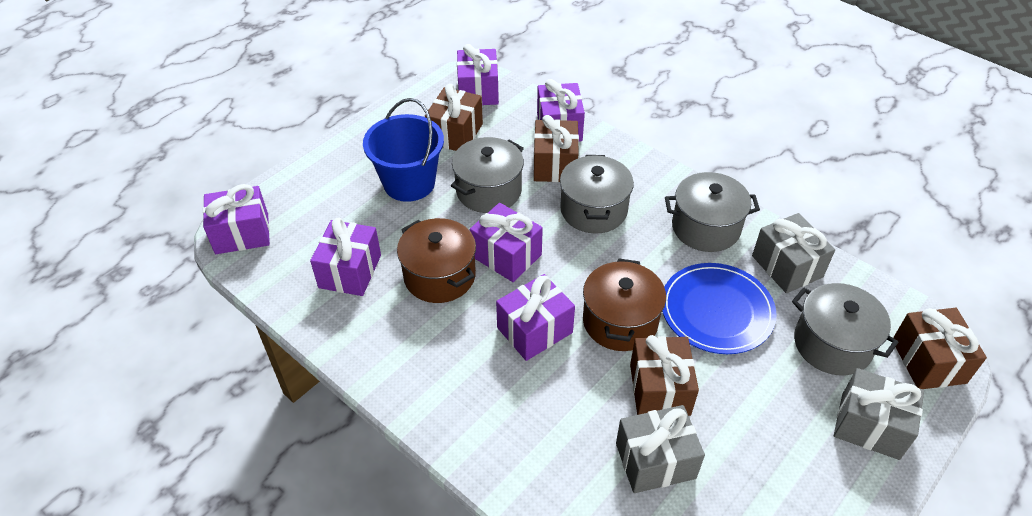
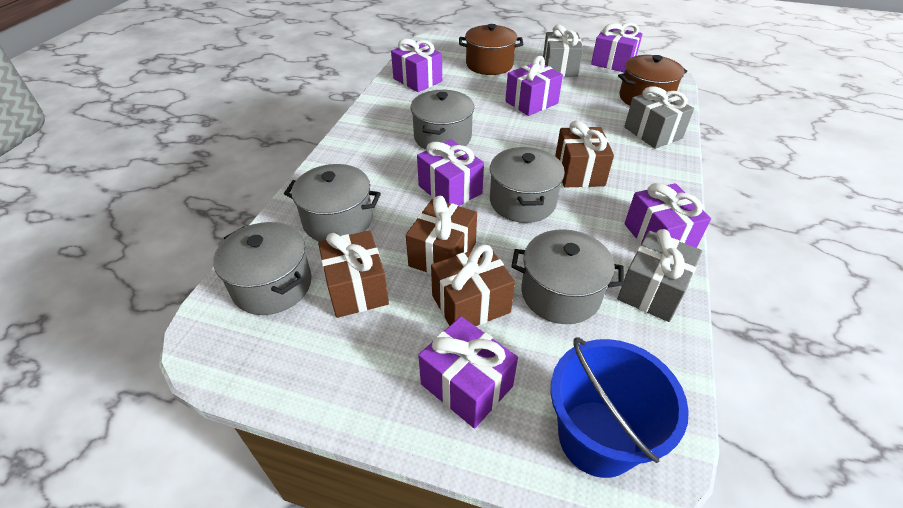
blue plate: 1 -> 0
grey pot: 4 -> 5

